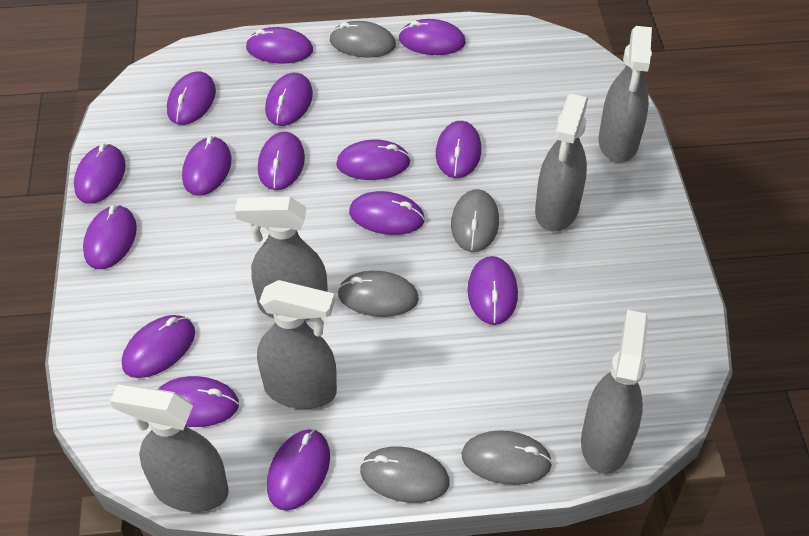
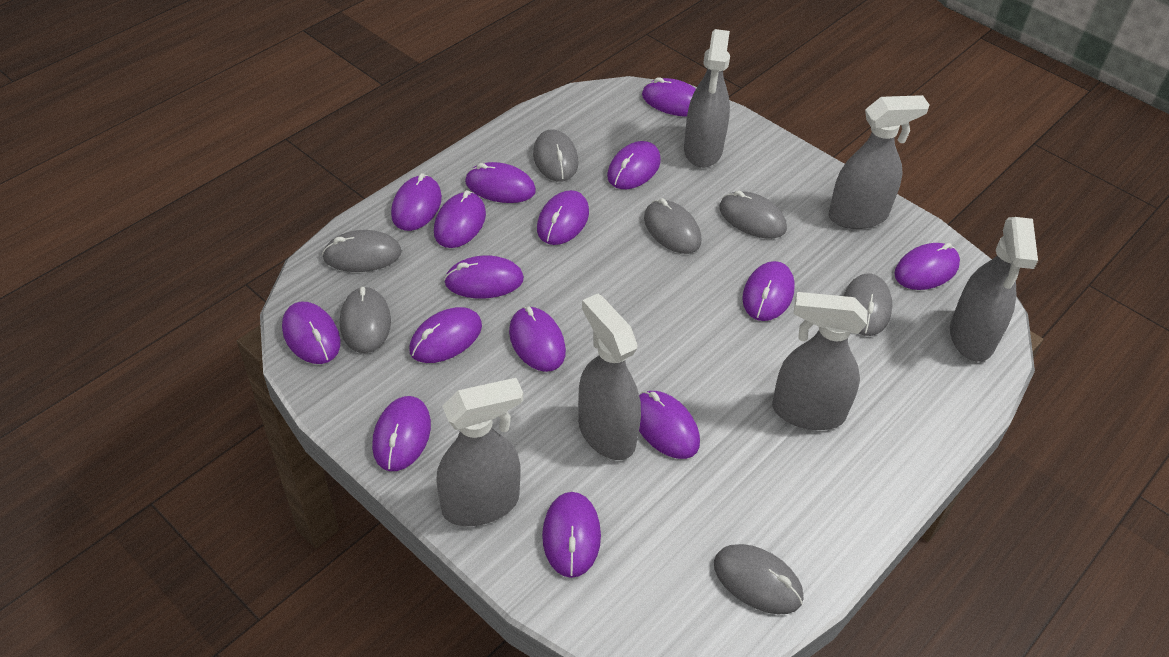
grey mouse: 5 -> 7

